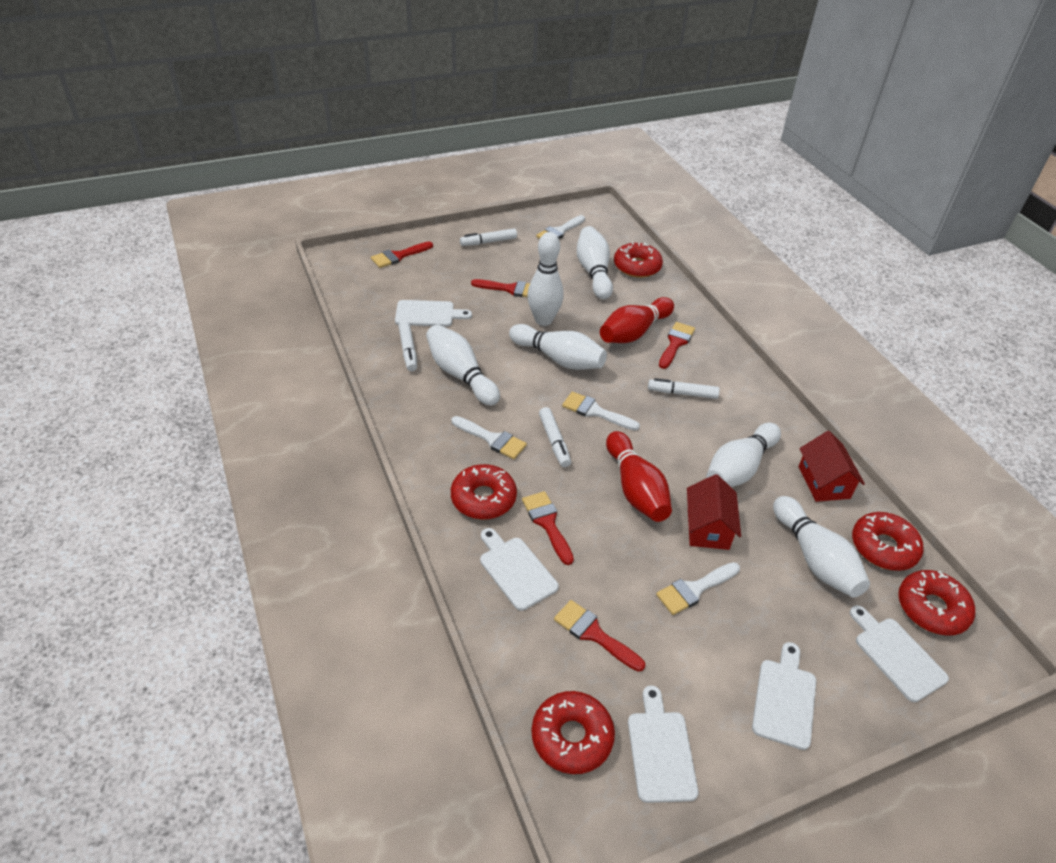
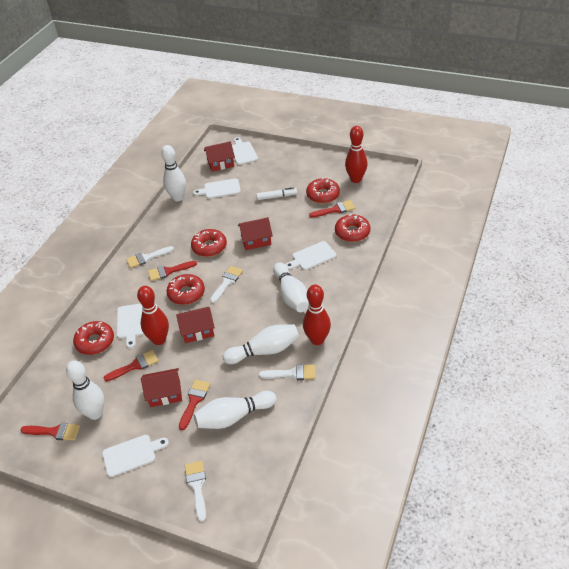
red bowling pin: 2 -> 3
red house: 2 -> 4
white bowling pin: 6 -> 5
white marker: 4 -> 1

